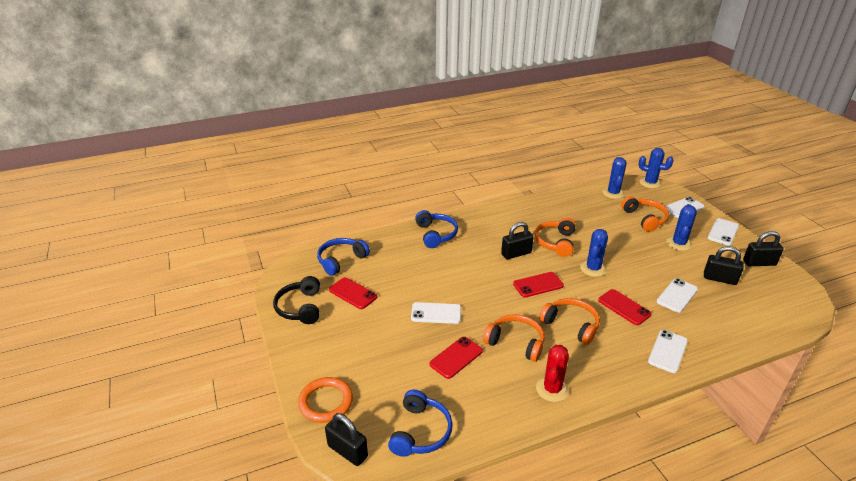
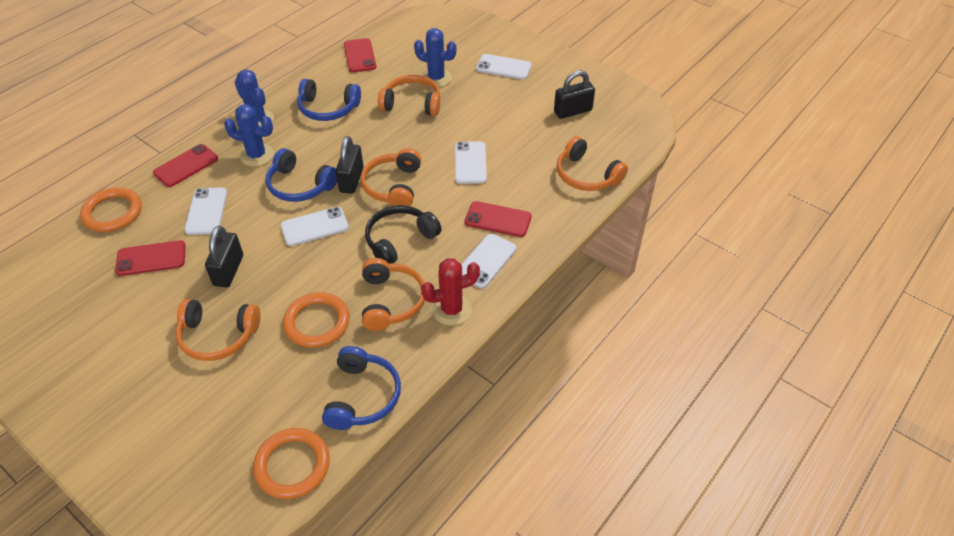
black padlock: 4 -> 3
blue cactus: 4 -> 3
orange headphones: 4 -> 5
orange ring: 1 -> 3

